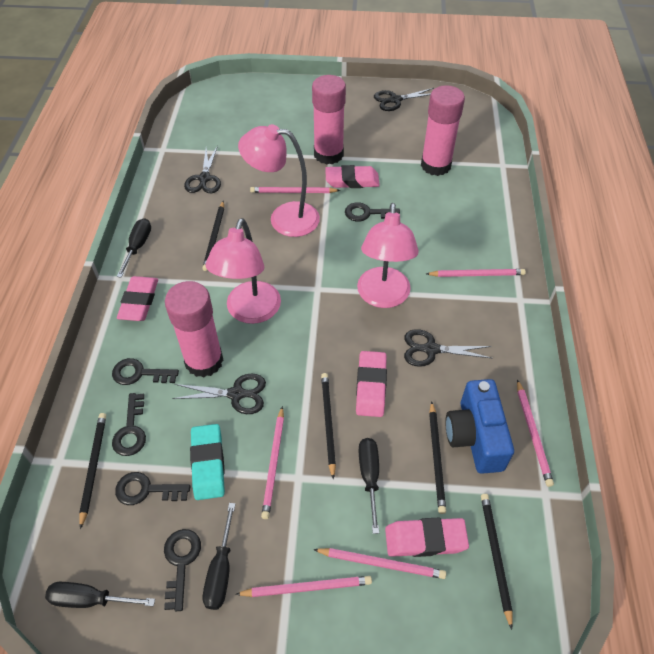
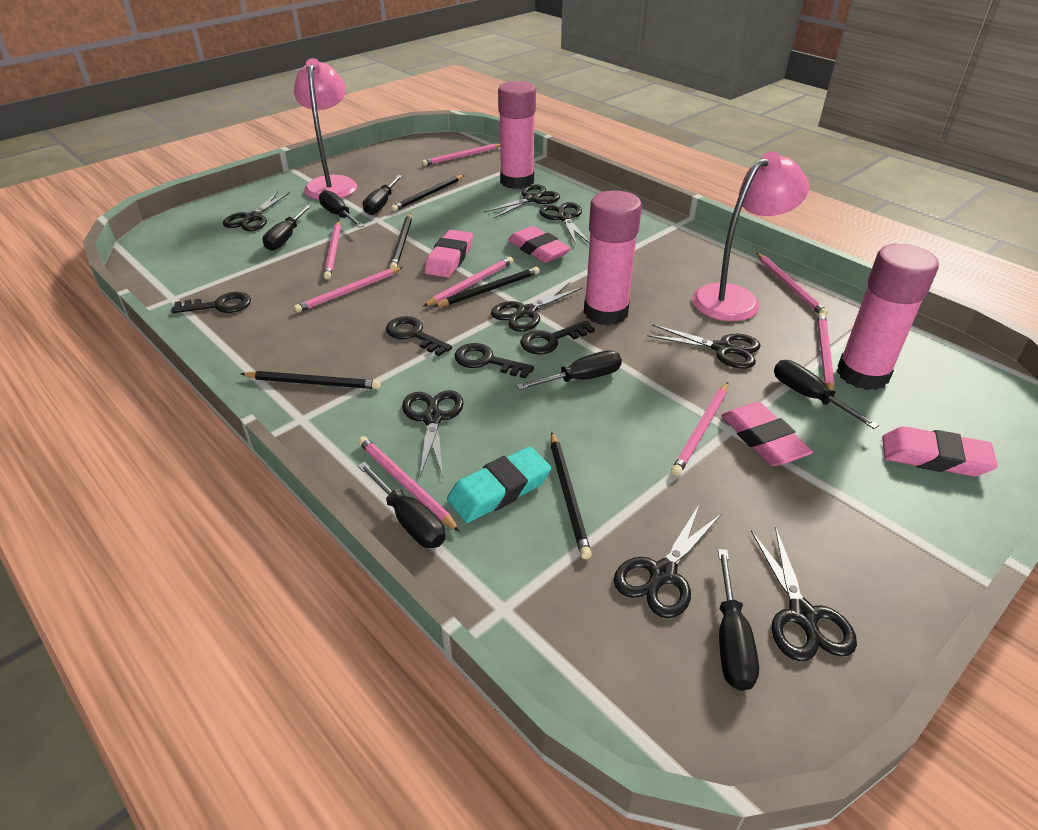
black key: 5 -> 4
black scissors: 4 -> 8
black screwdriver: 4 -> 7
blue camera: 1 -> 0
pink lamp: 3 -> 2
pink pencil: 6 -> 8

